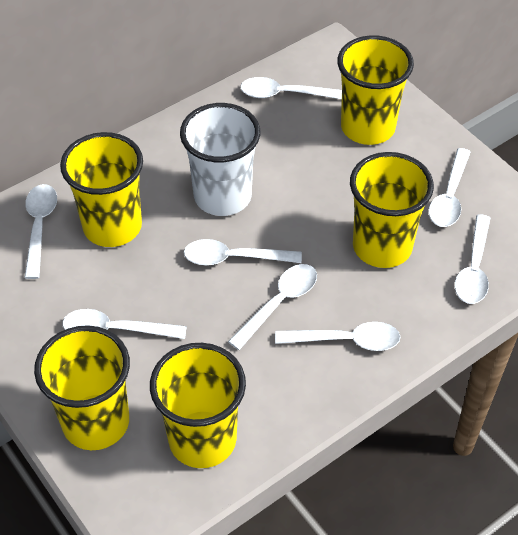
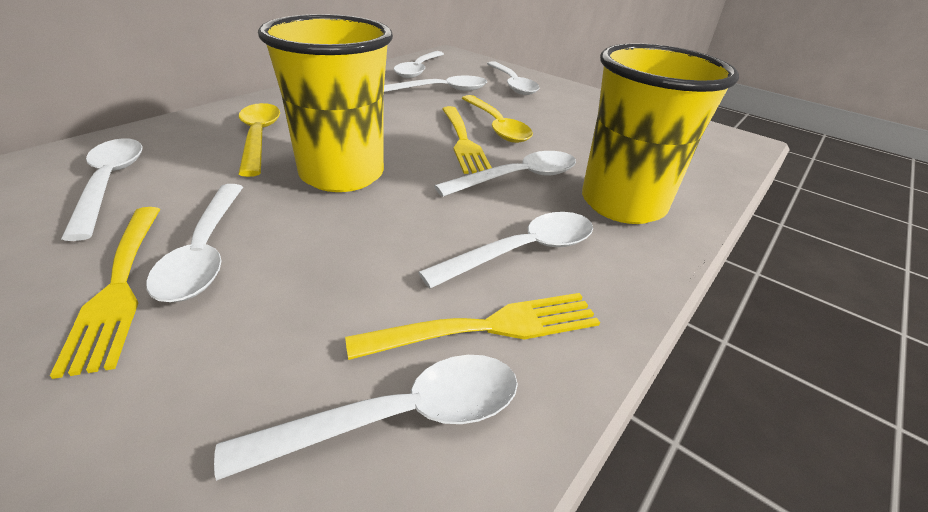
white cup: 1 -> 0
yellow cup: 5 -> 2
yellow fork: 0 -> 3
yellow spoon: 0 -> 2

